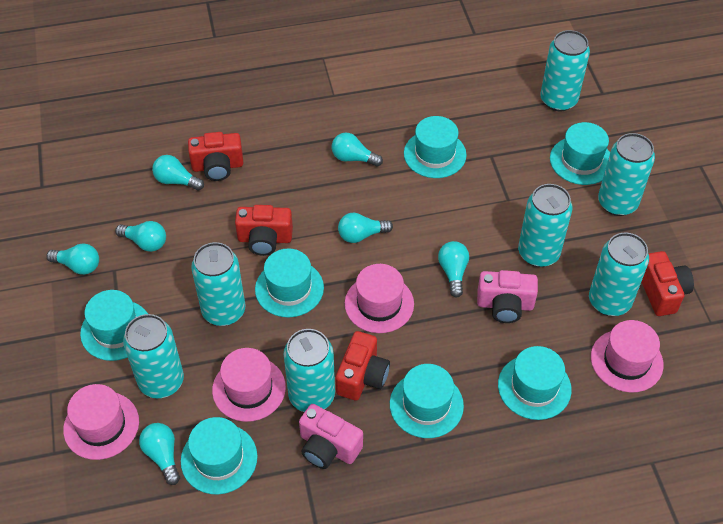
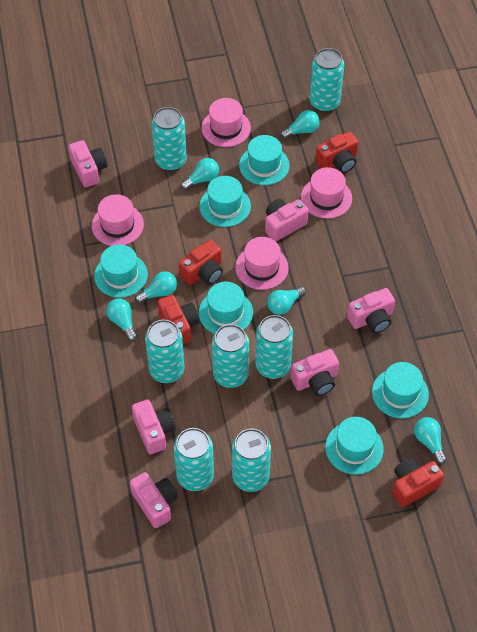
pink camera: 2 -> 6
turquoise hat: 7 -> 6
turquoise light bulb: 7 -> 6

